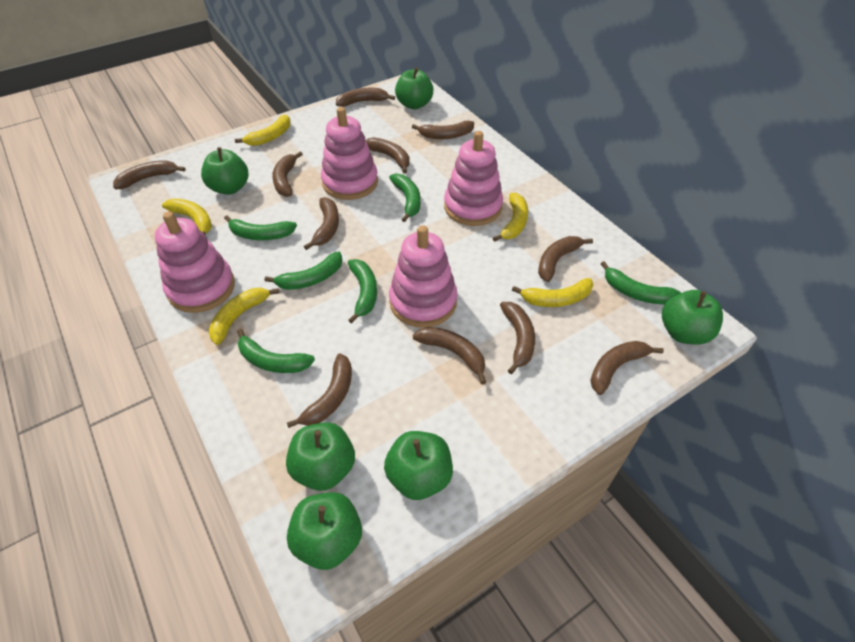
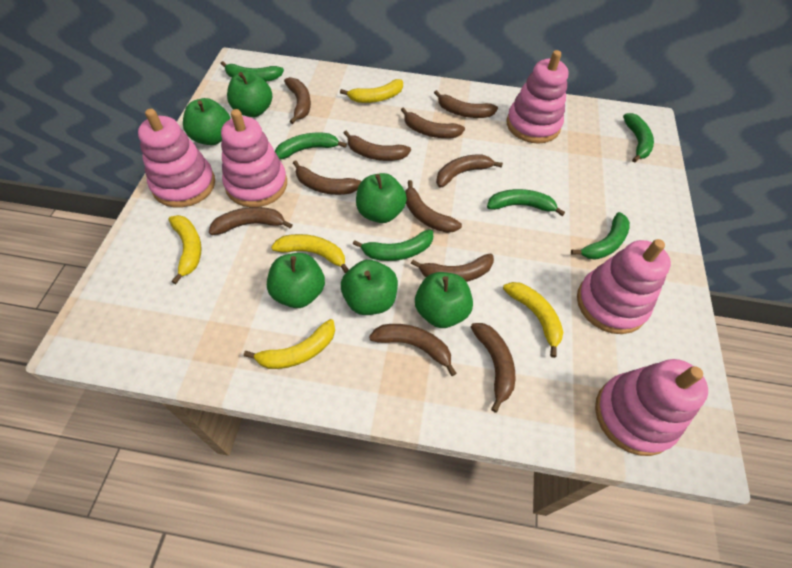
pink stacking toy: 4 -> 5

